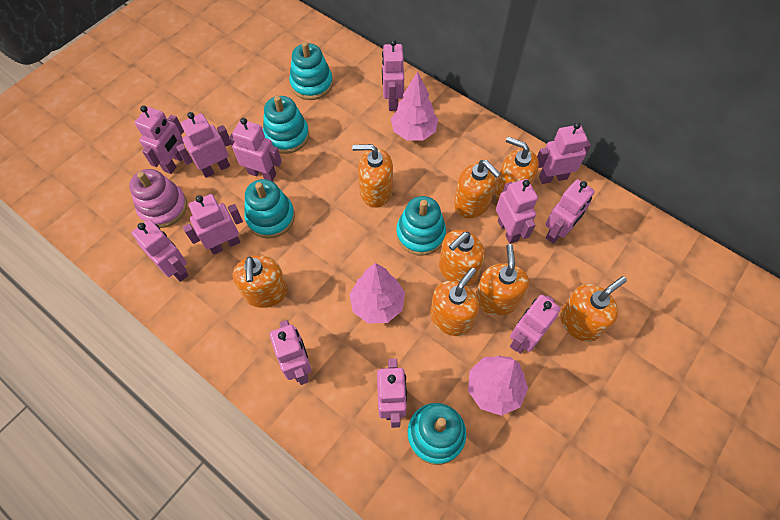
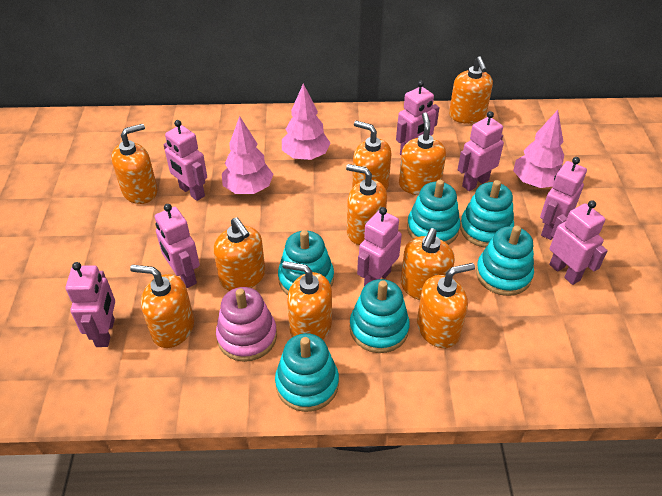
orange soap dispenser: 8 -> 10
pink robot: 12 -> 8
turquoise stacking toy: 5 -> 6

